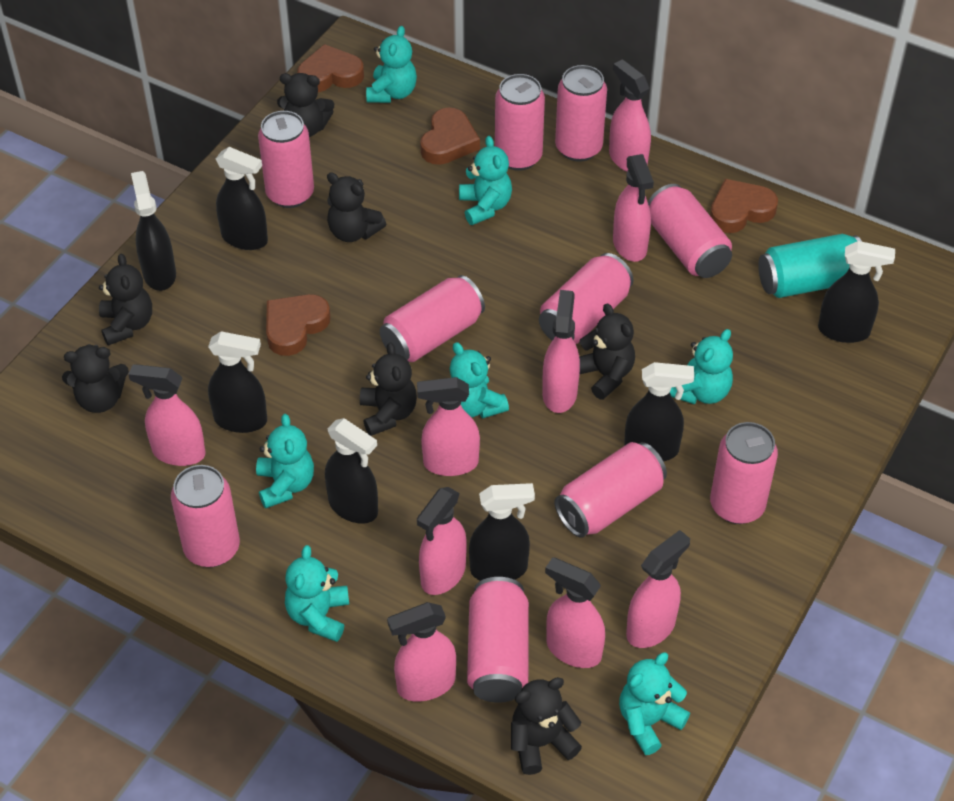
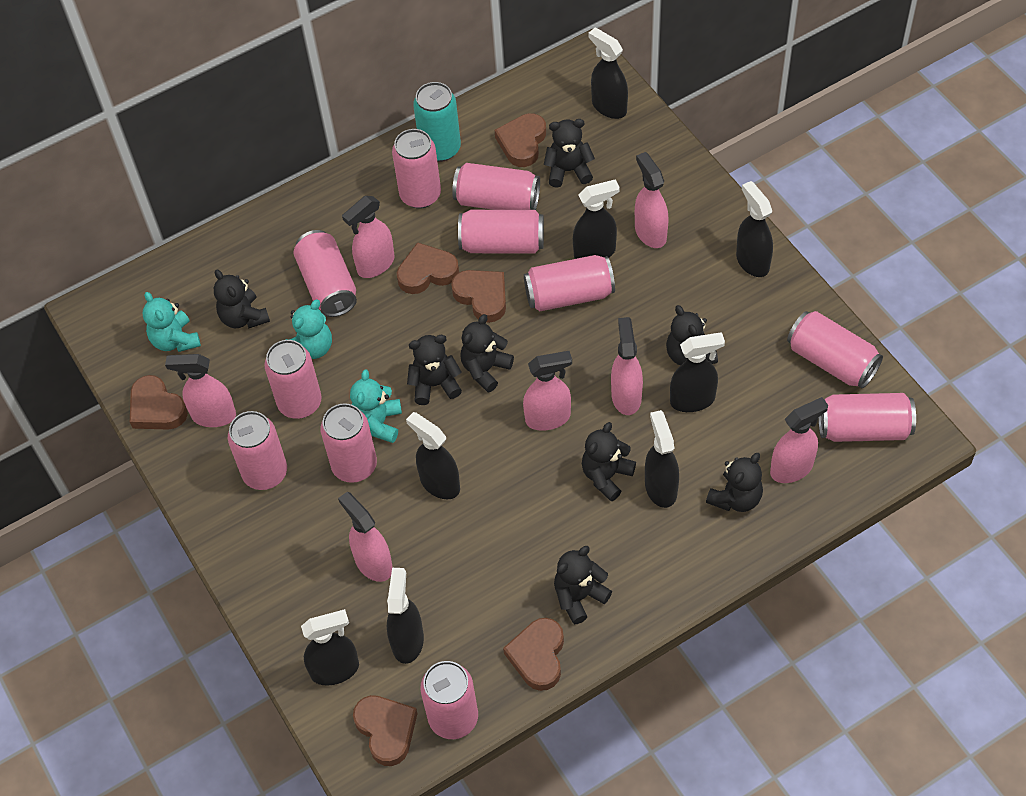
black spray bottle: 7 -> 8
black teddy bear: 7 -> 8
brown heart: 4 -> 6
pink can: 10 -> 11
pink spray bottle: 9 -> 7
turquoise teddy bear: 7 -> 3

